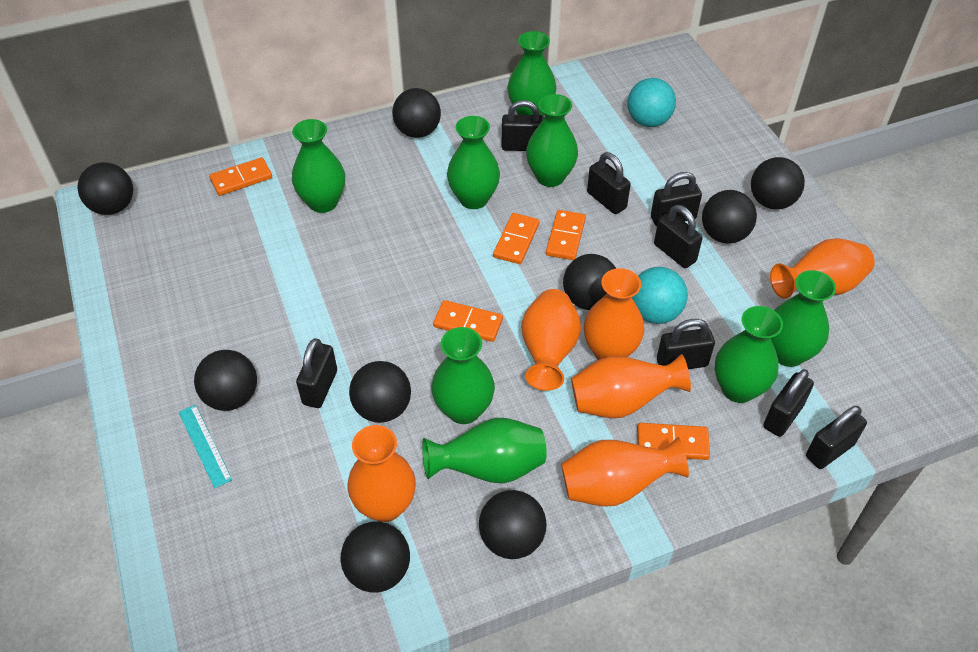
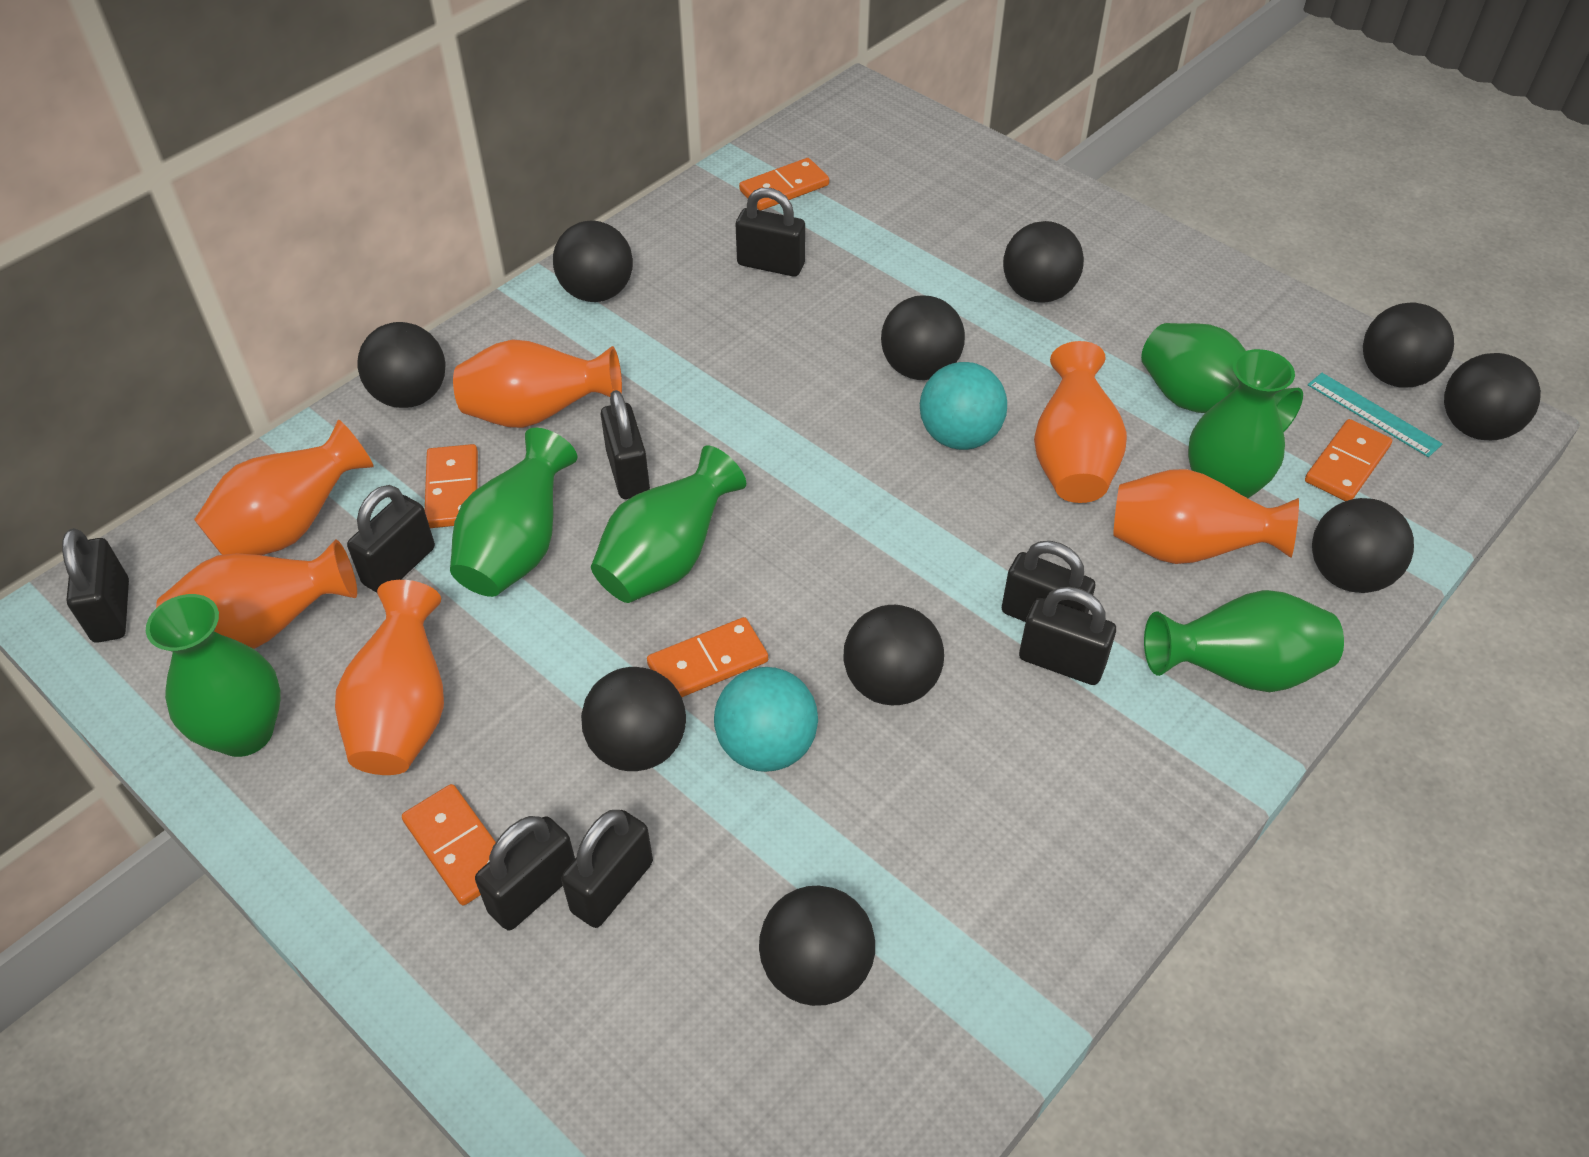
black ball: 9 -> 10
green vase: 8 -> 6

